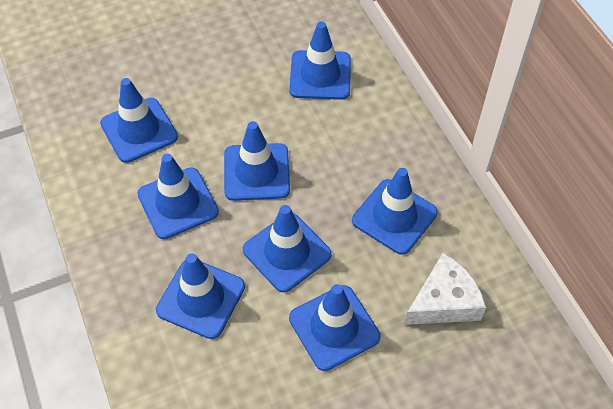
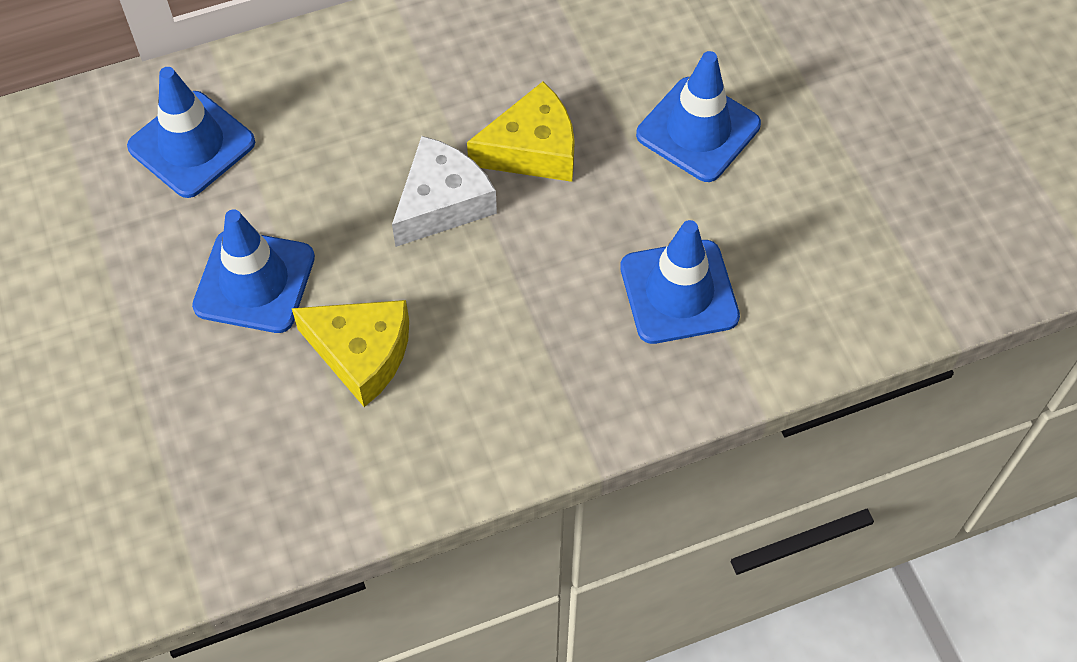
blue traffic cone: 8 -> 4
yellow cheese: 0 -> 2

